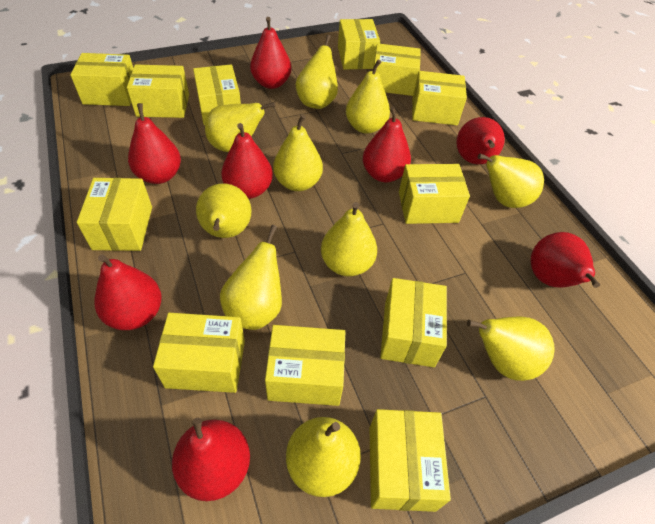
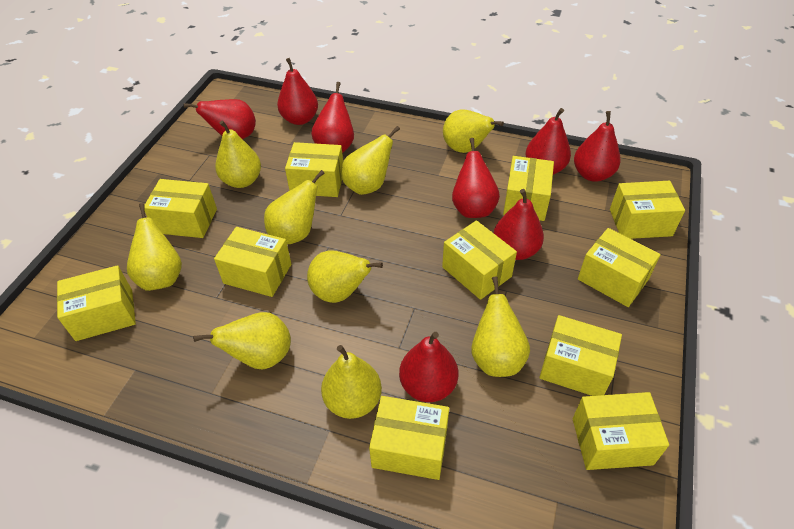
yellow box: 12 -> 11
yellow pear: 10 -> 9

